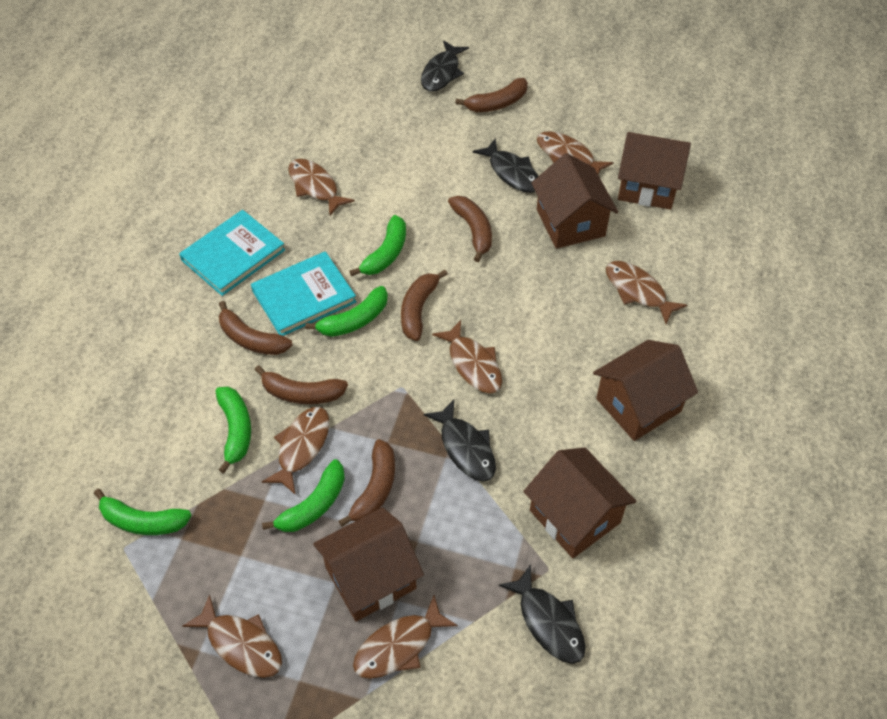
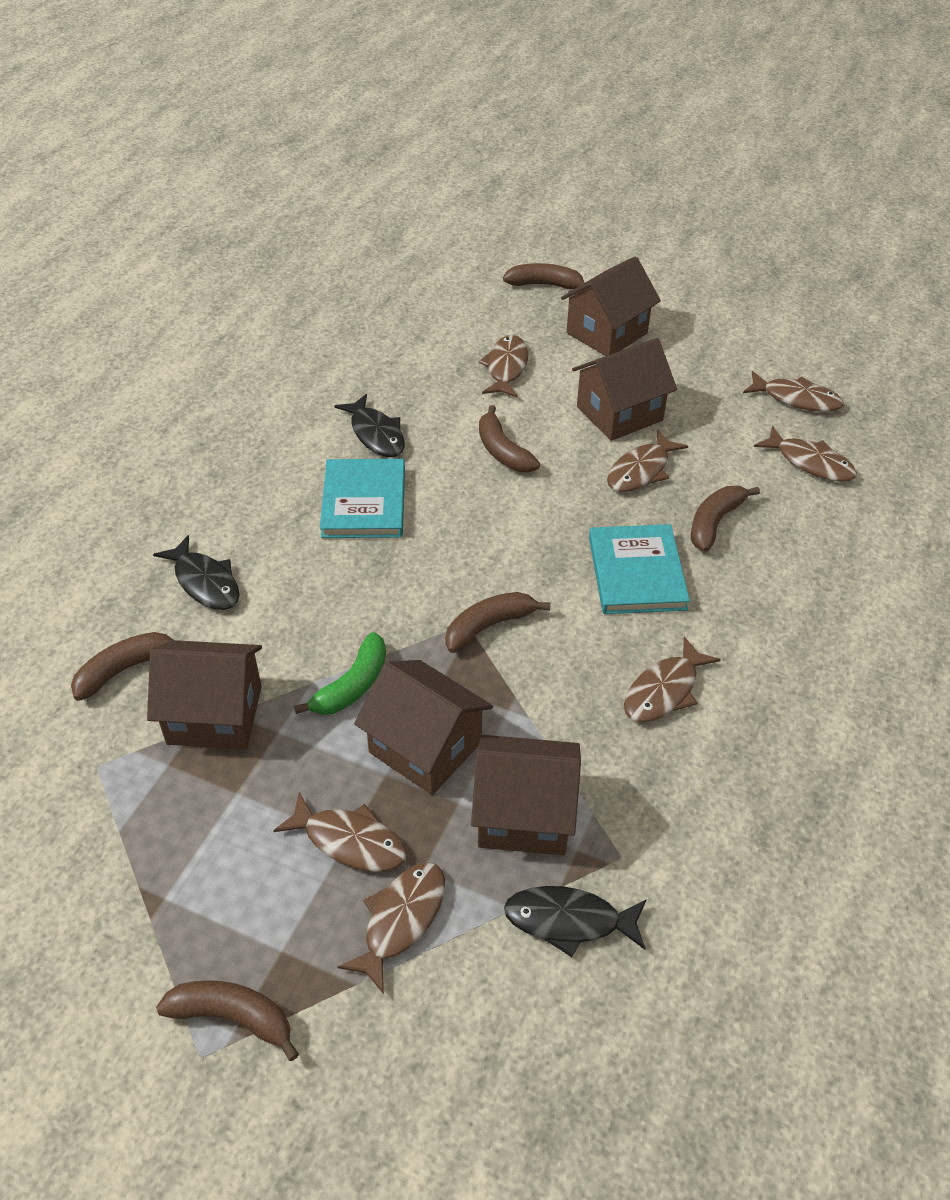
black fish: 4 -> 3
green banana: 5 -> 1

